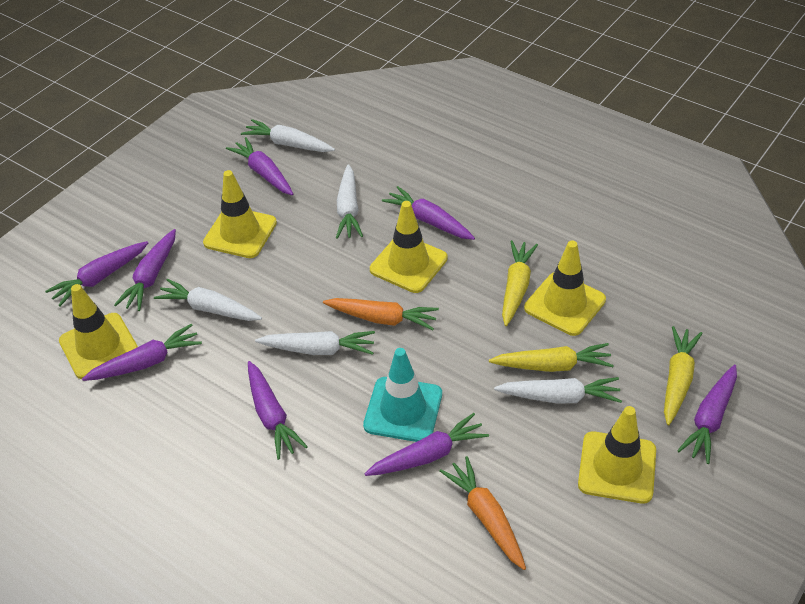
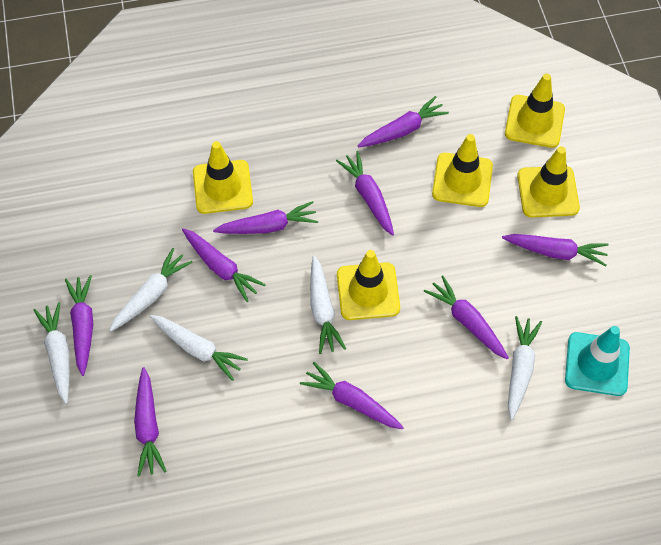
orange carrot: 2 -> 0
purple carrot: 8 -> 9
yellow carrot: 3 -> 0

